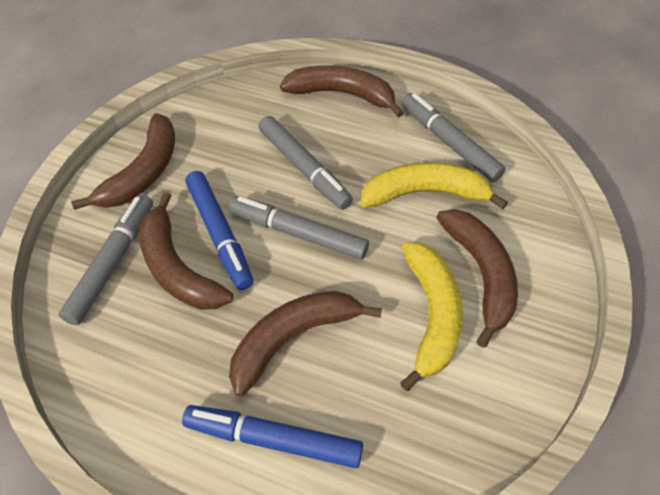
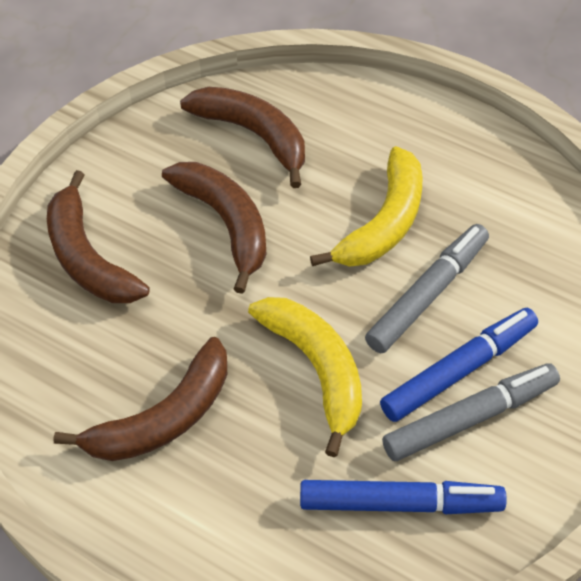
brown banana: 5 -> 4
grey marker: 4 -> 2

